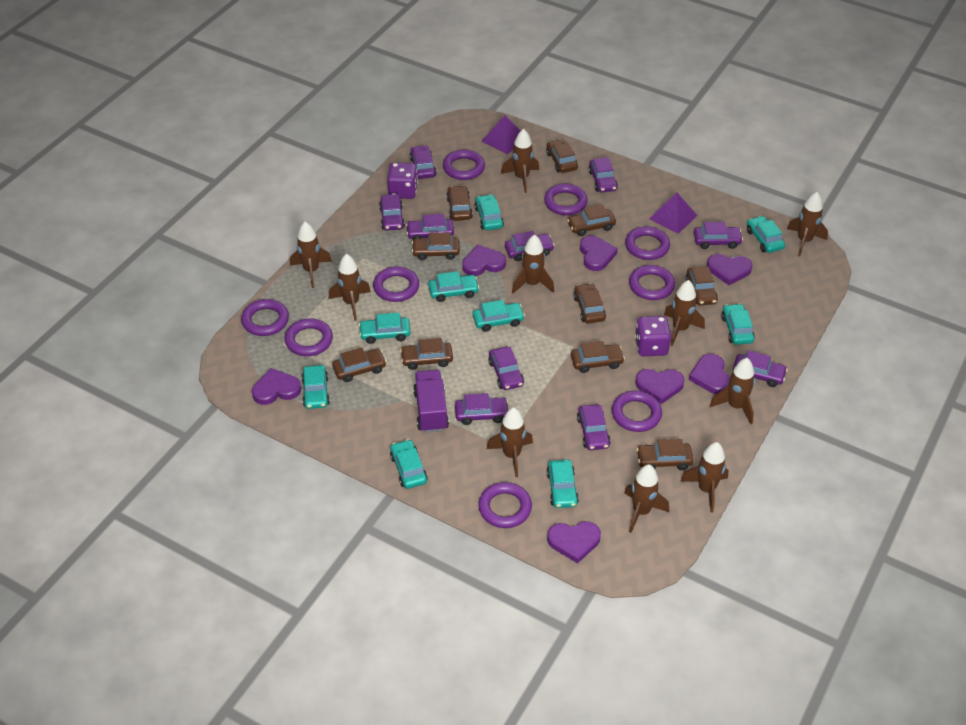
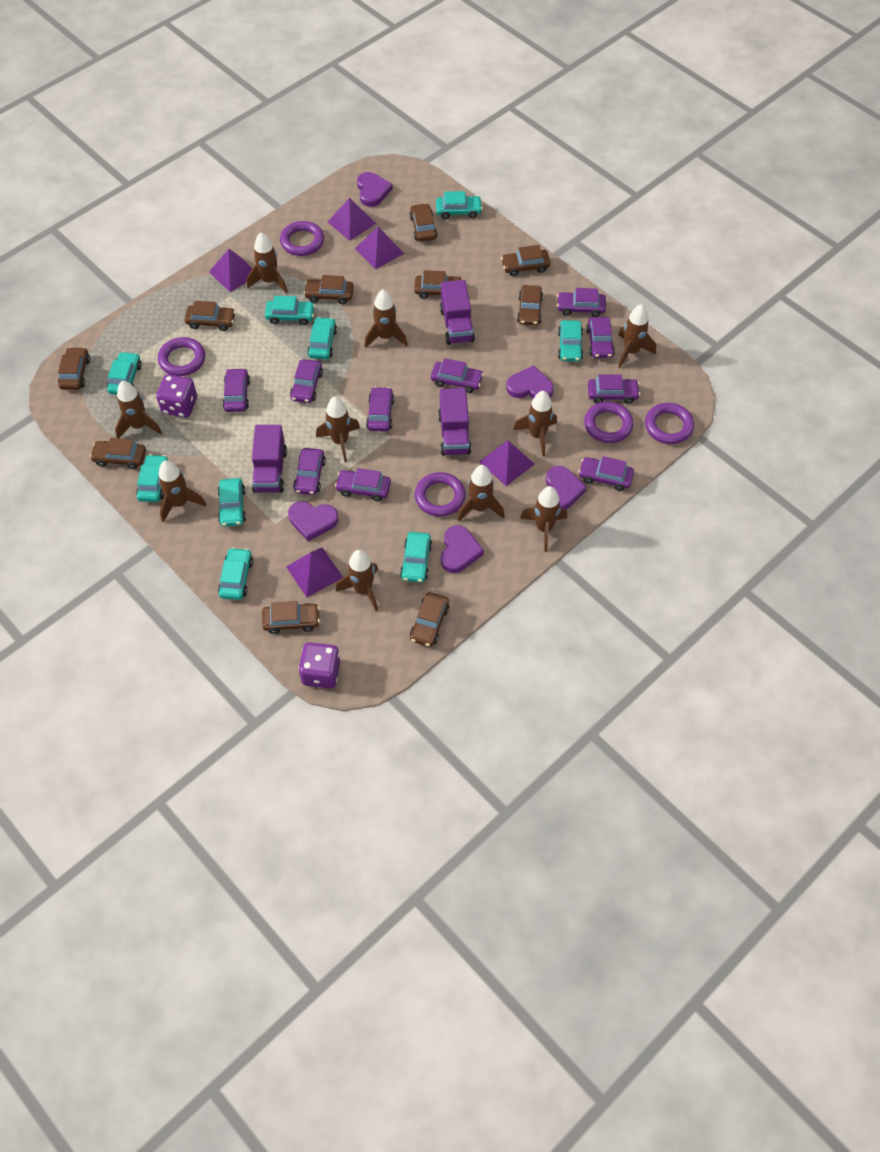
purple heart: 7 -> 5
purple pyramid: 2 -> 5
purple ring: 9 -> 5
purple truck: 1 -> 3

